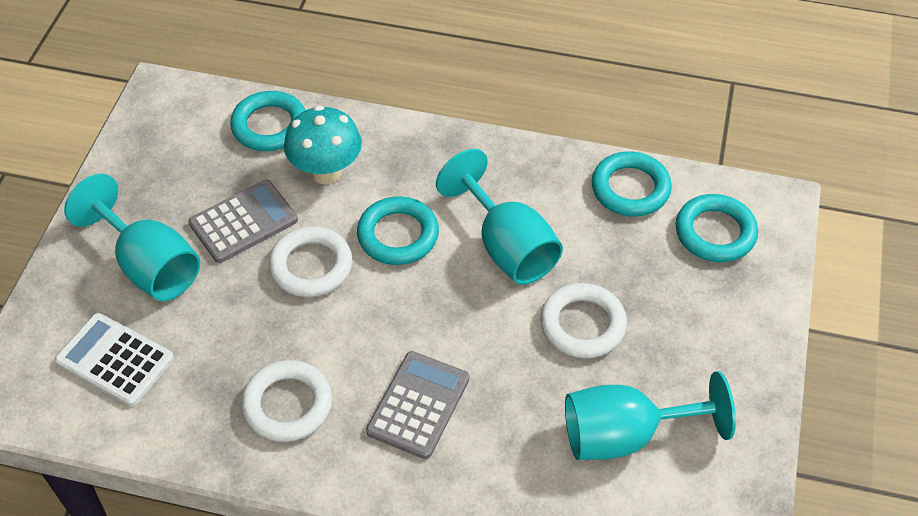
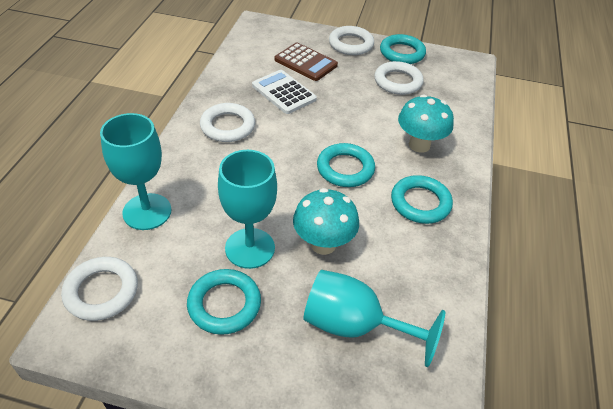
brown calculator: 0 -> 1
grey calculator: 2 -> 0
turquoise mushroom: 1 -> 2
white ring: 3 -> 4

